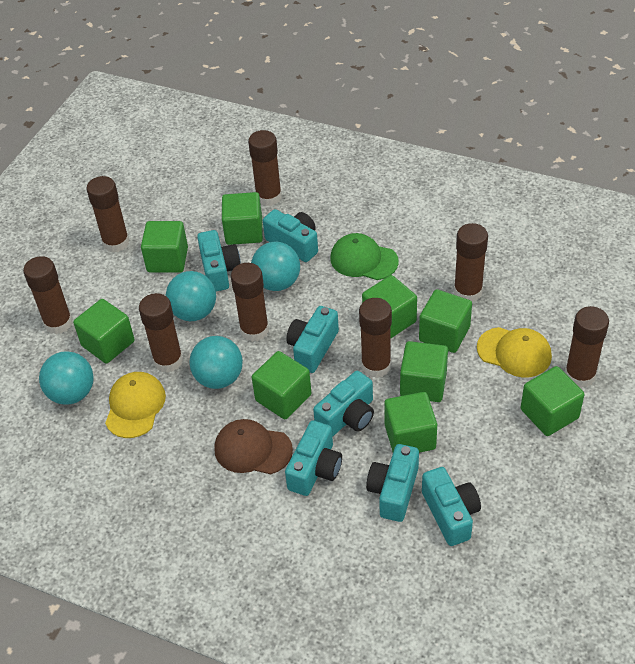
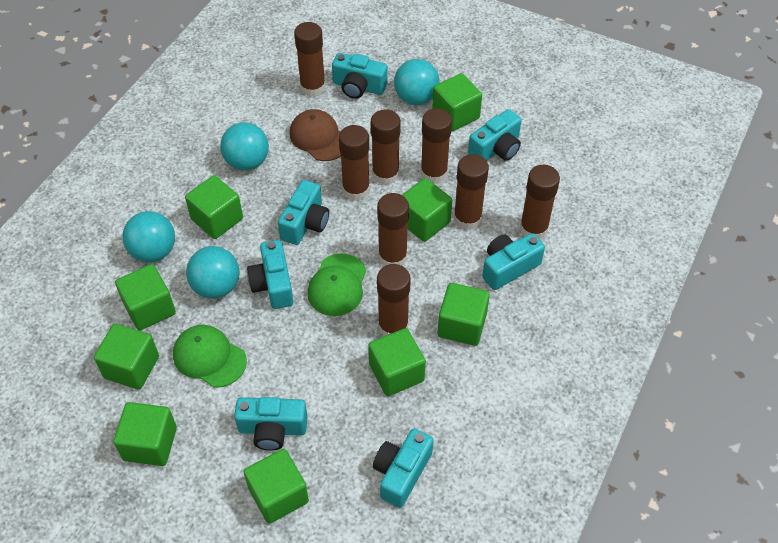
green cap: 1 -> 2
yellow cap: 2 -> 0

